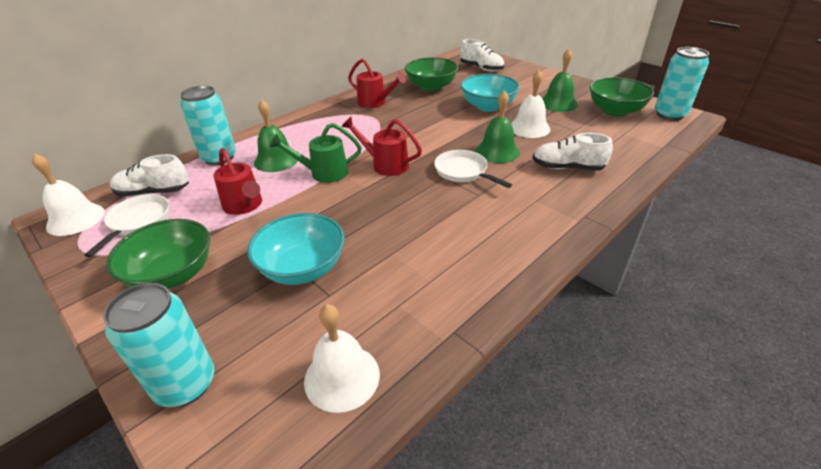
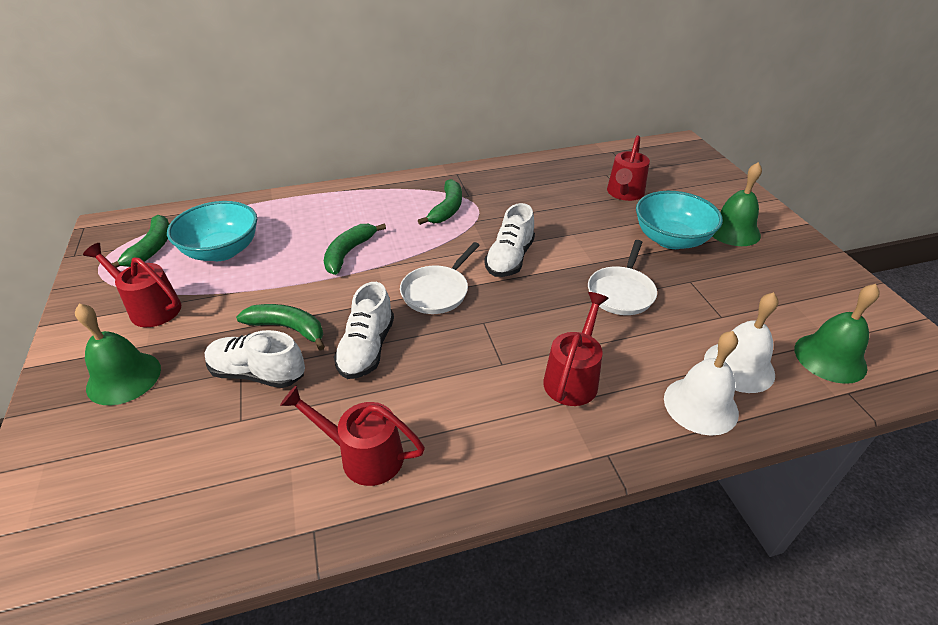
green banana: 0 -> 4
green bowl: 3 -> 0
green watering can: 1 -> 0
red watering can: 3 -> 4
turquoise can: 3 -> 0
white bell: 3 -> 2

